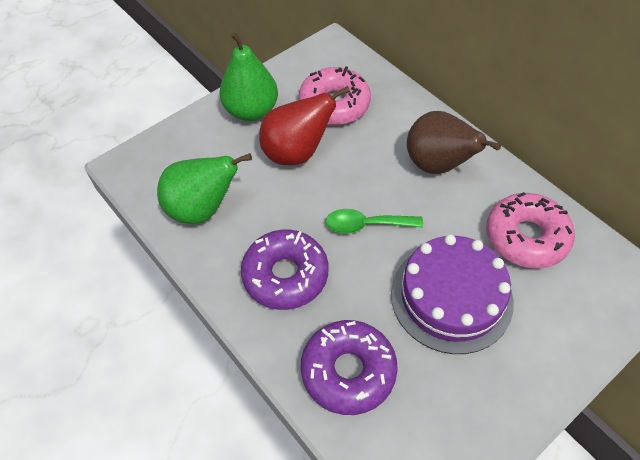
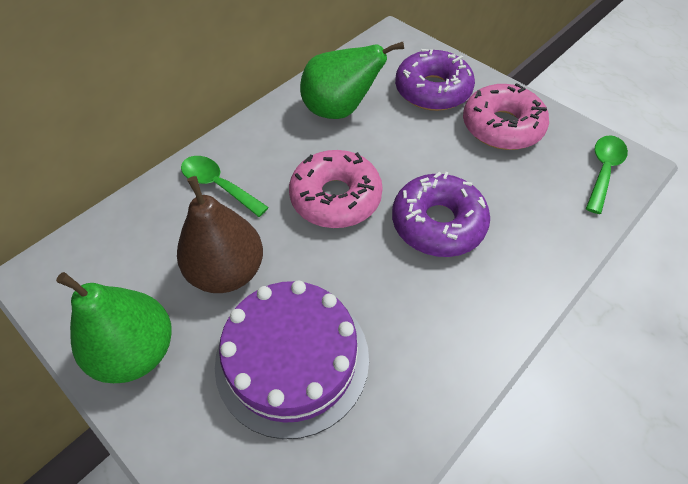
green spoon: 1 -> 2
red pear: 1 -> 0

